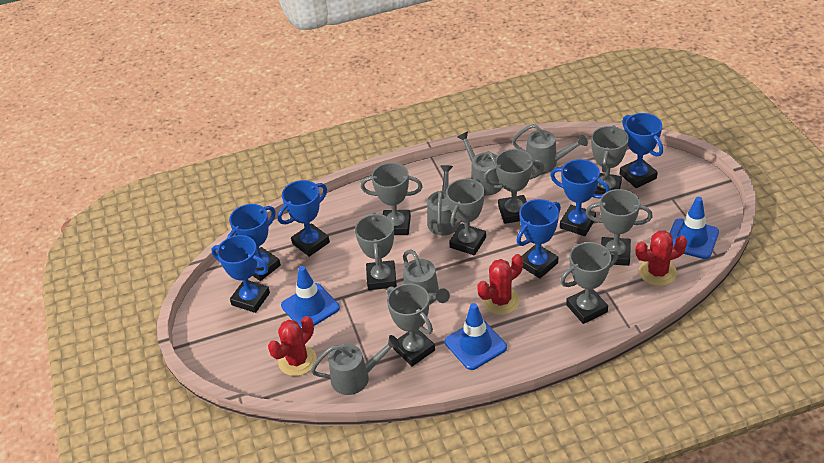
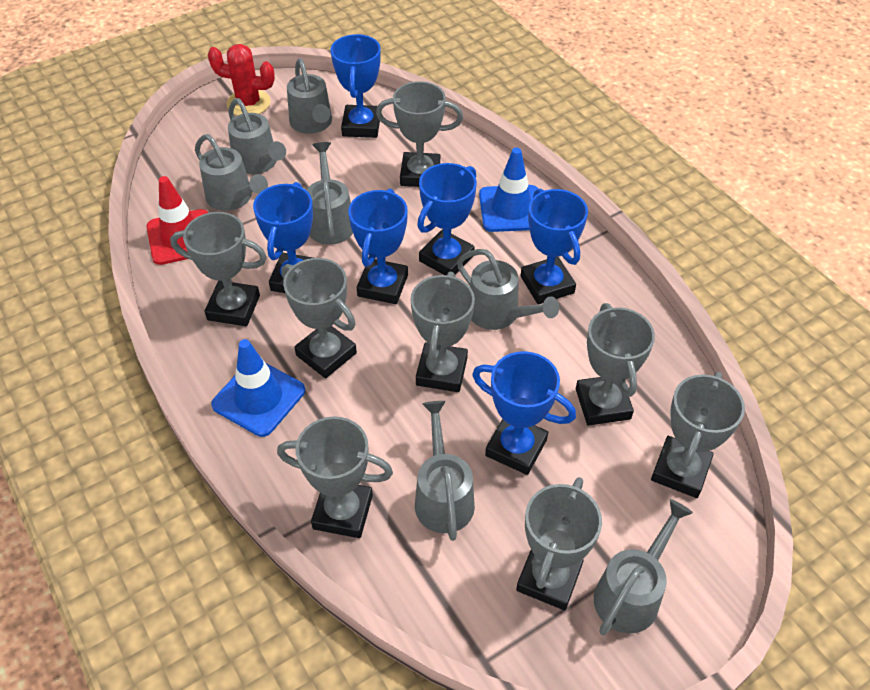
blue traffic cone: 3 -> 2
grey watering can: 5 -> 7
red cactus: 3 -> 1
red traffic cone: 0 -> 1

